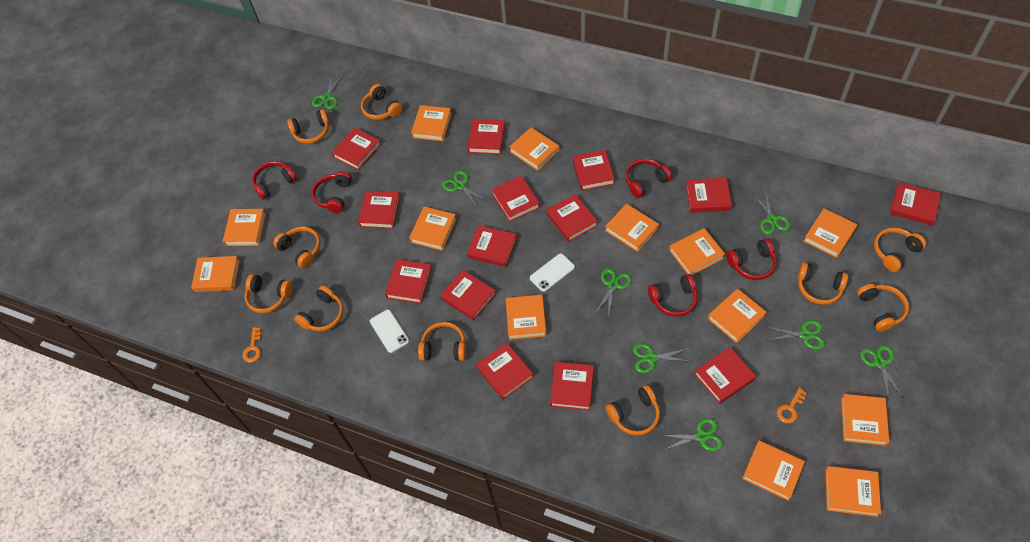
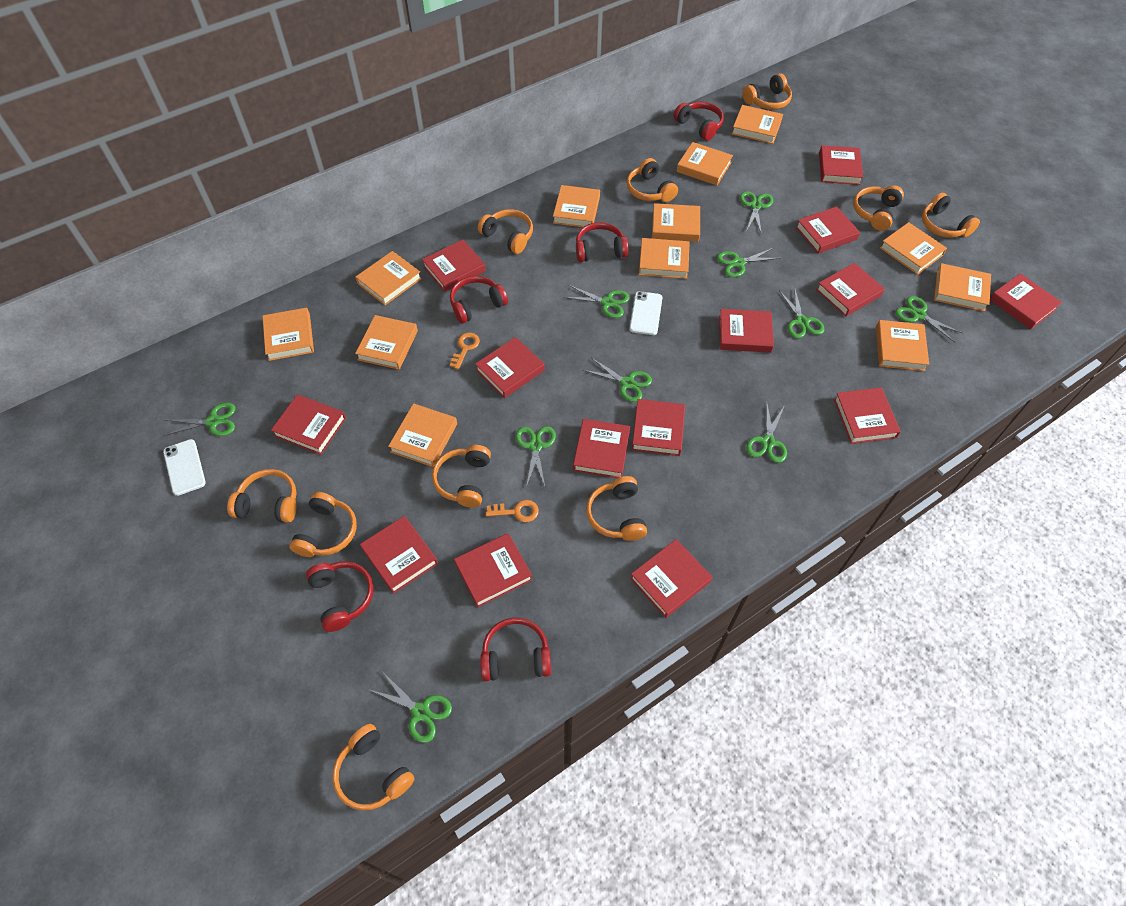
green scissors: 8 -> 10
orange book: 13 -> 12

